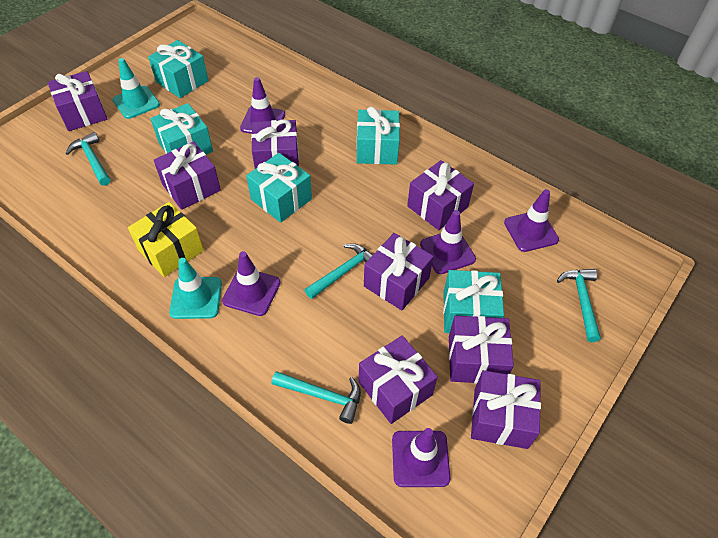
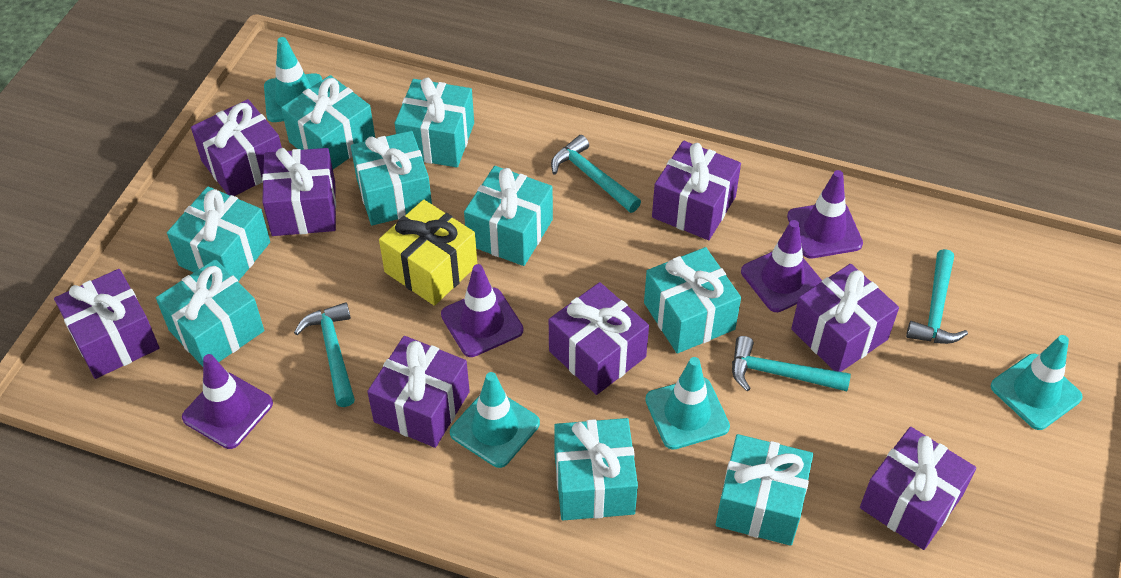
purple traffic cone: 5 -> 4
turquoise gift: 5 -> 9
turquoise traffic cone: 2 -> 4

